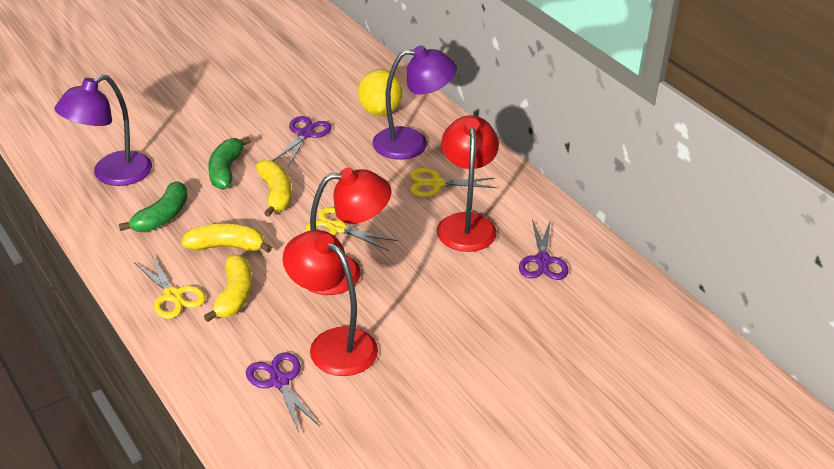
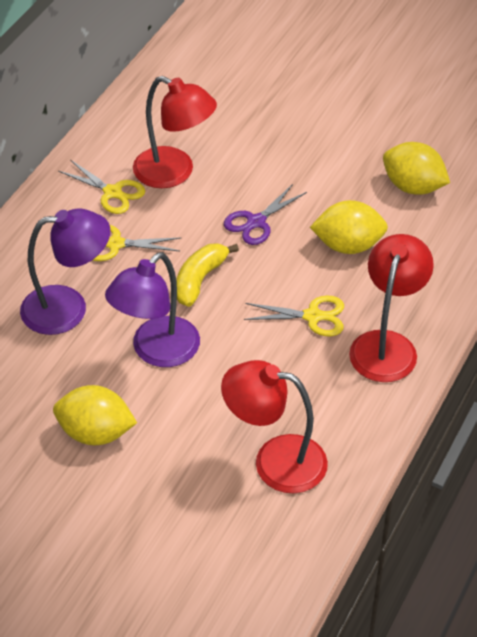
green banana: 2 -> 0
purple scissors: 3 -> 1
yellow banana: 3 -> 1
yellow lemon: 1 -> 3

